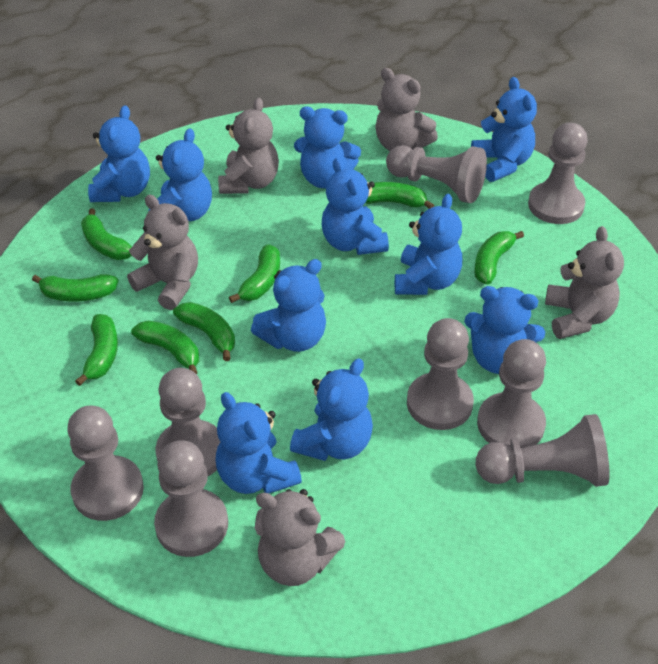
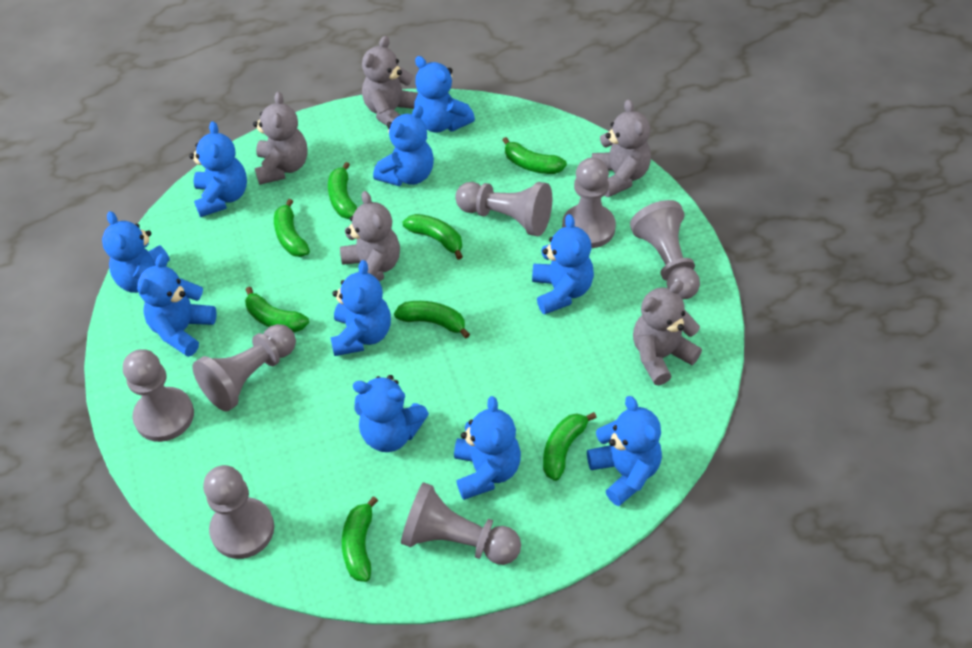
grey pawn: 8 -> 7

